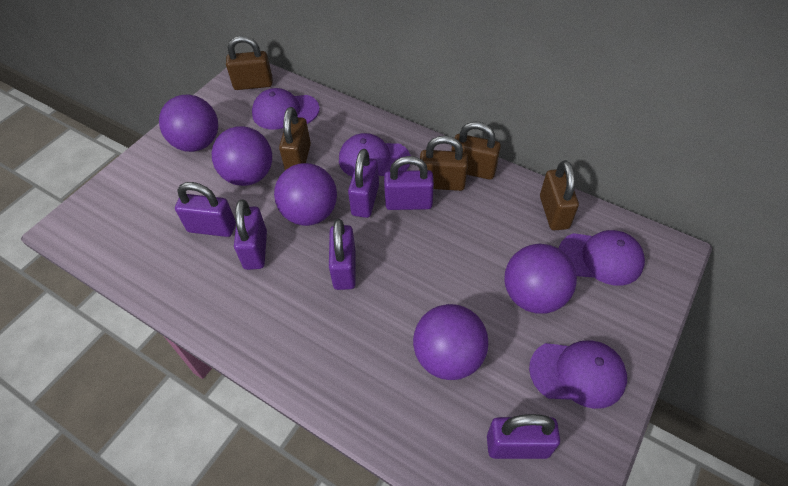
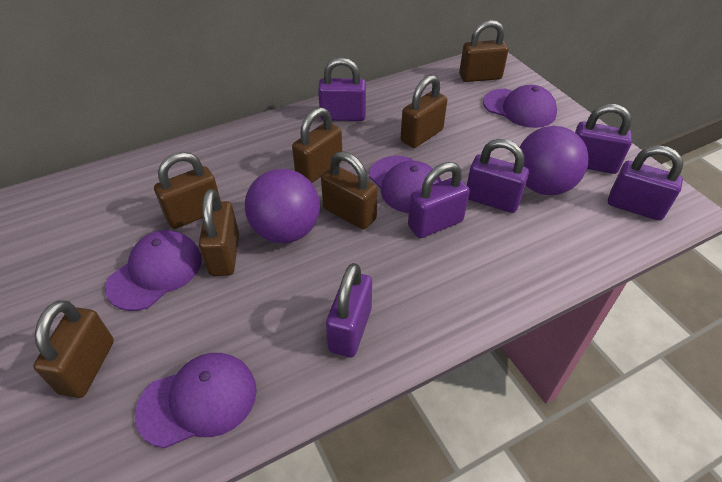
brown padlock: 5 -> 7
purple ball: 5 -> 2

